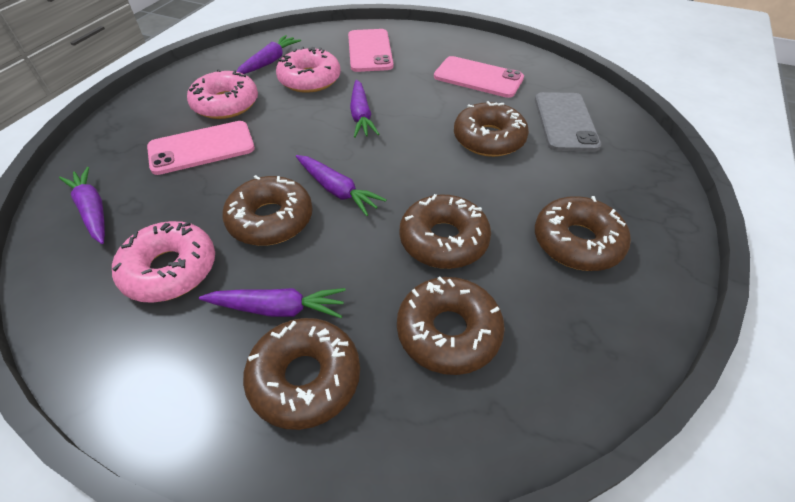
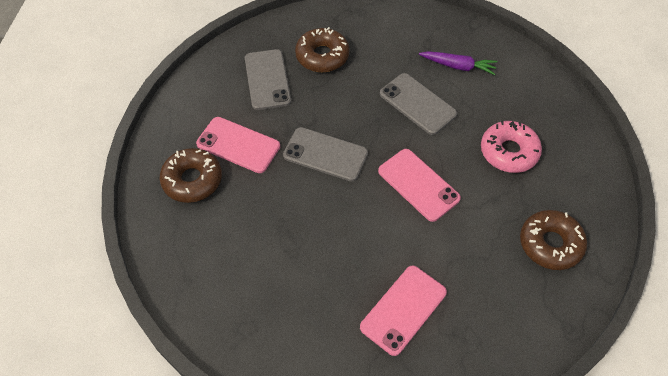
brown donut: 6 -> 3
grey phone: 1 -> 3
pink donut: 3 -> 1
purple carrot: 5 -> 1

